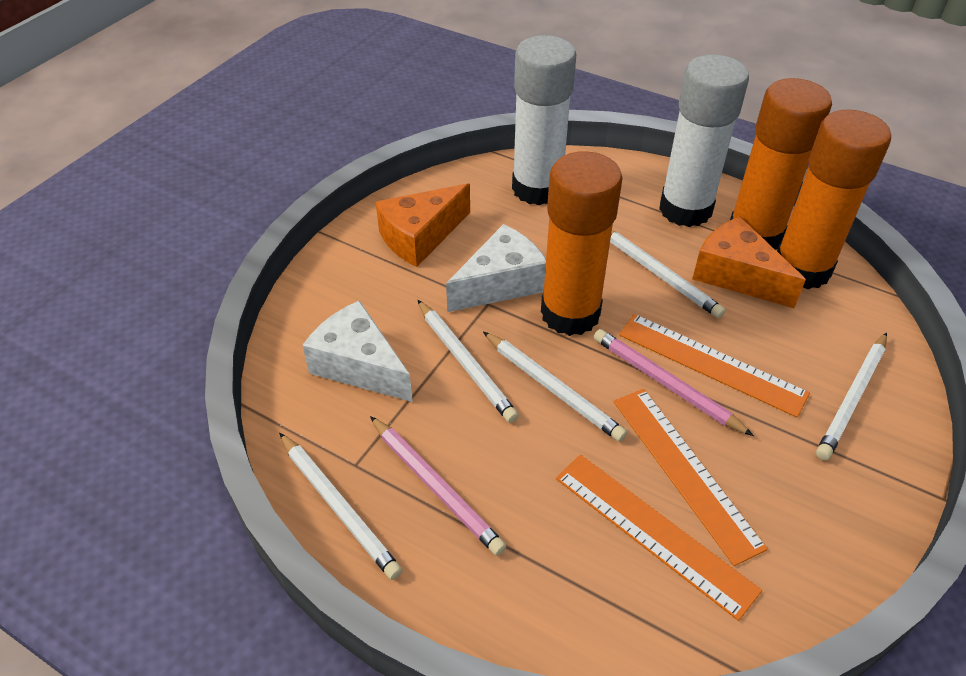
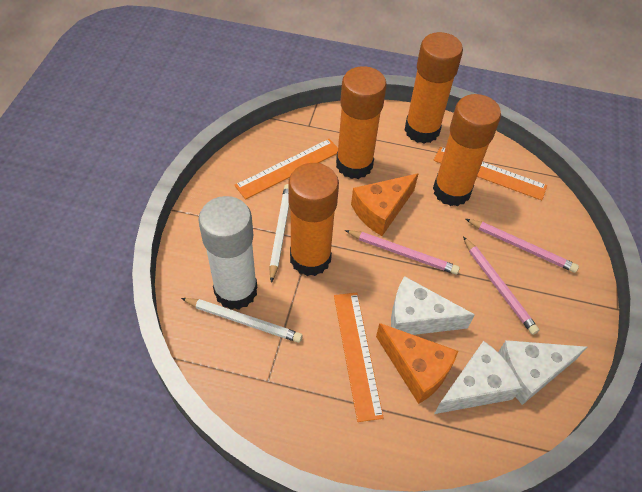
orange glue stick: 3 -> 4
pink pencil: 2 -> 3
white cheese: 2 -> 3
white glue stick: 2 -> 1
white pencil: 5 -> 2

